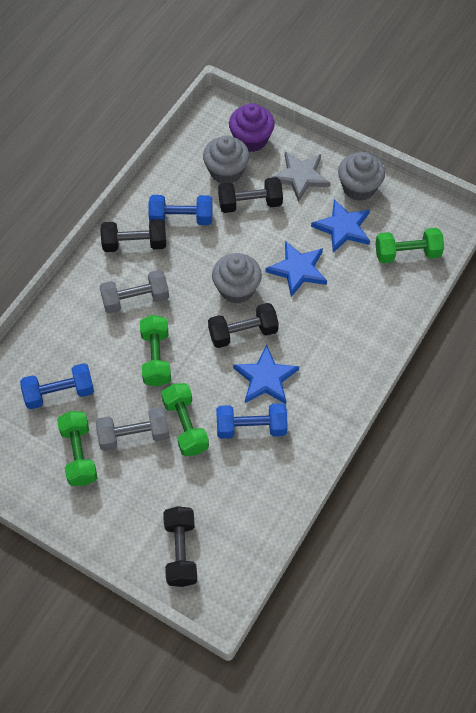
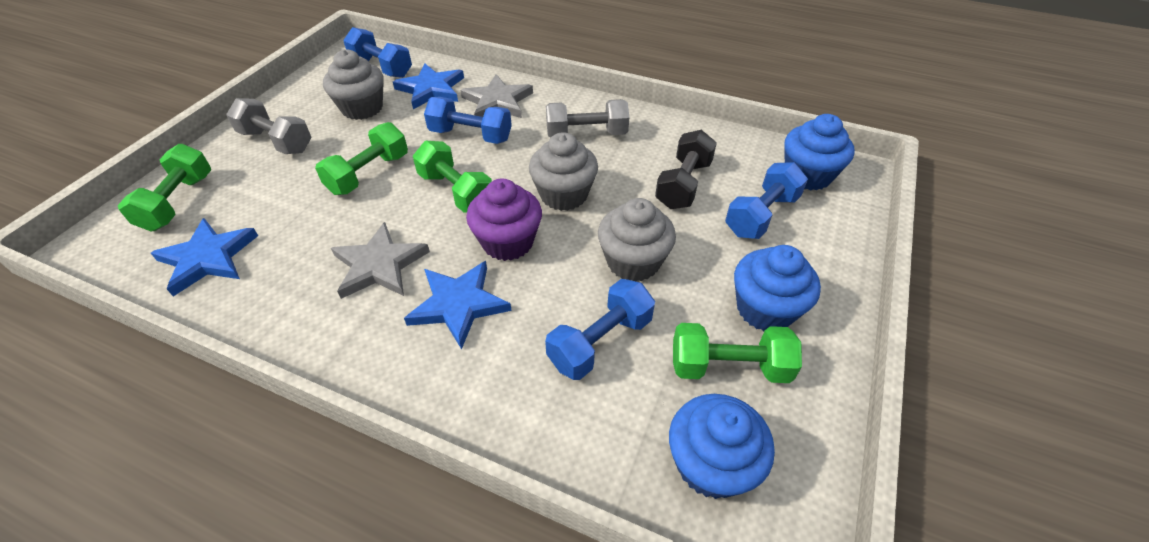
black dumbbell: 4 -> 1
blue cupcake: 0 -> 3
blue dumbbell: 3 -> 4
grey star: 1 -> 2

